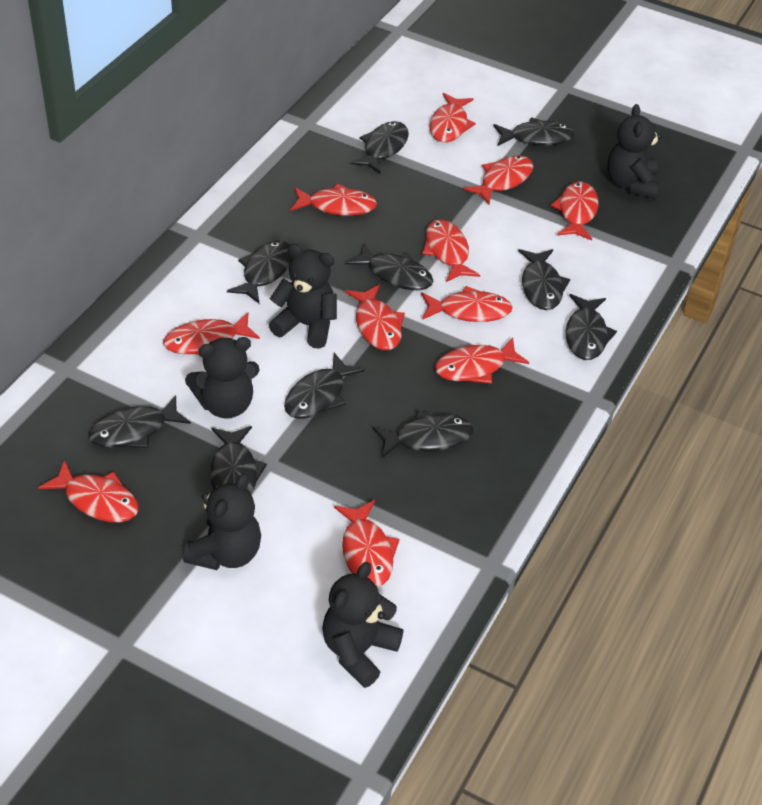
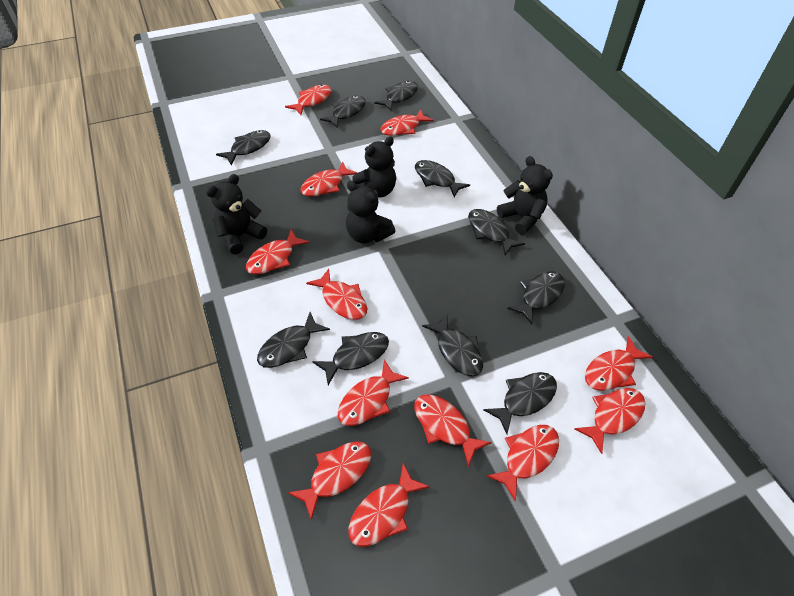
black teddy bear: 5 -> 4
red fish: 11 -> 12

